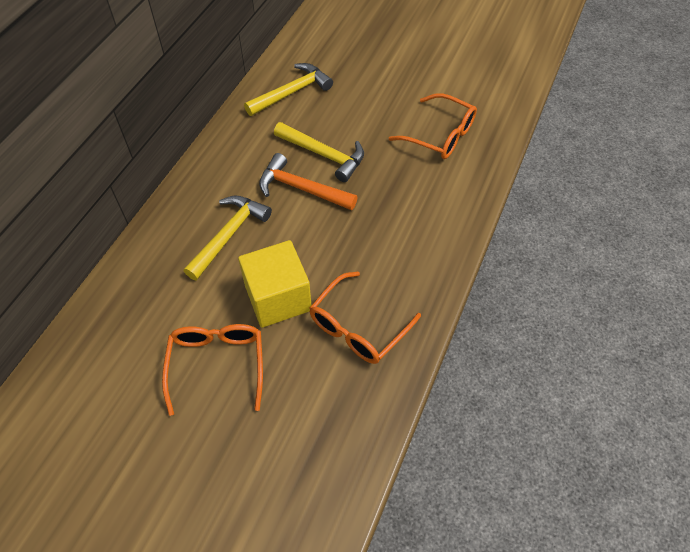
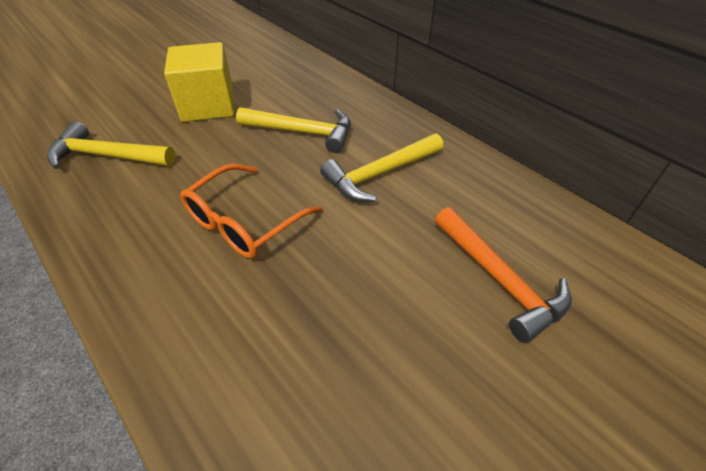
orange glasses: 3 -> 1

